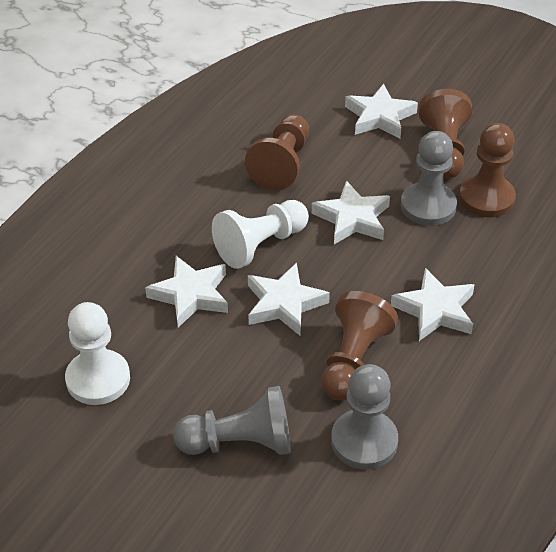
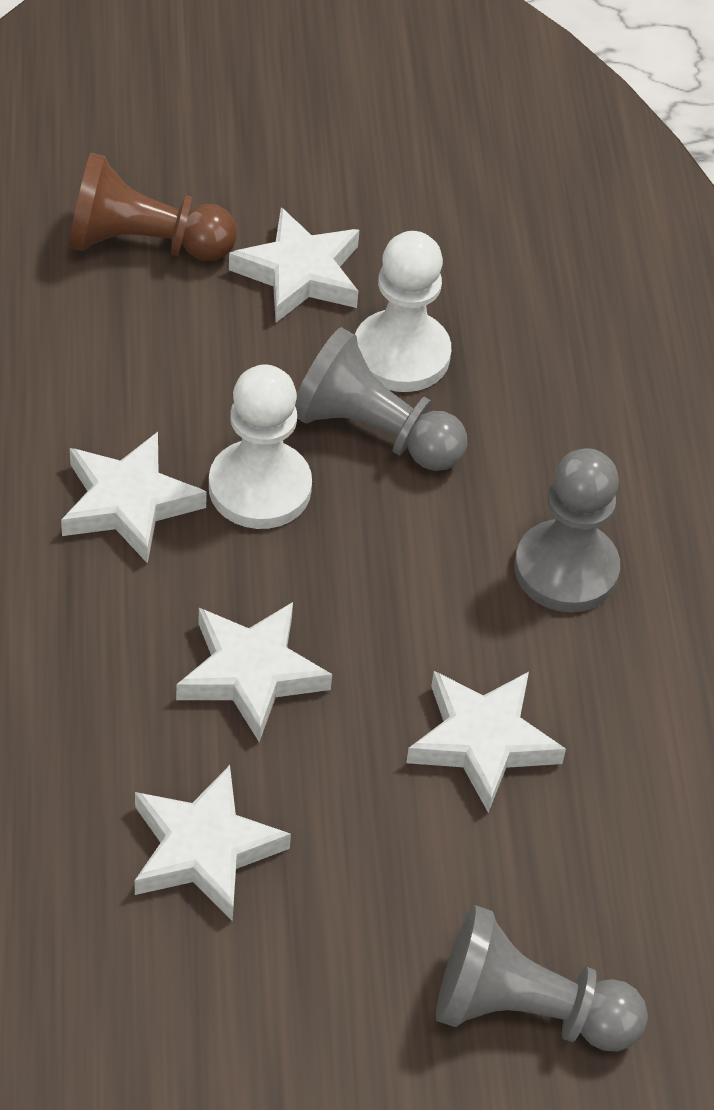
brown pawn: 4 -> 1

